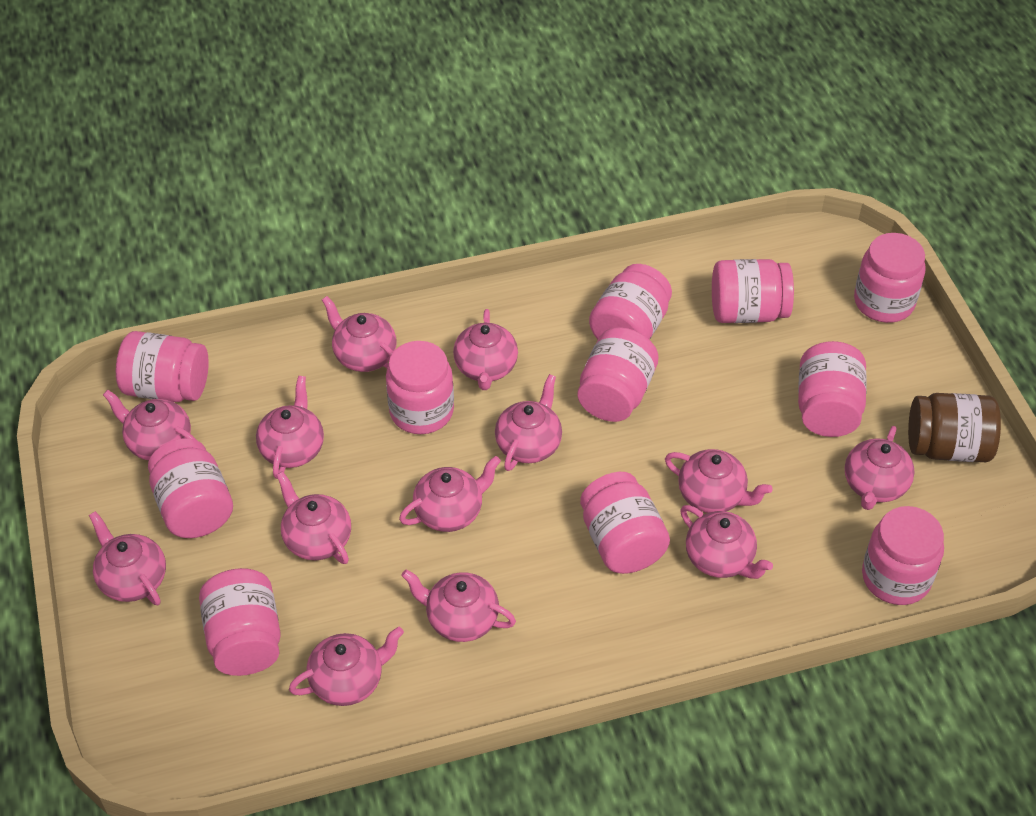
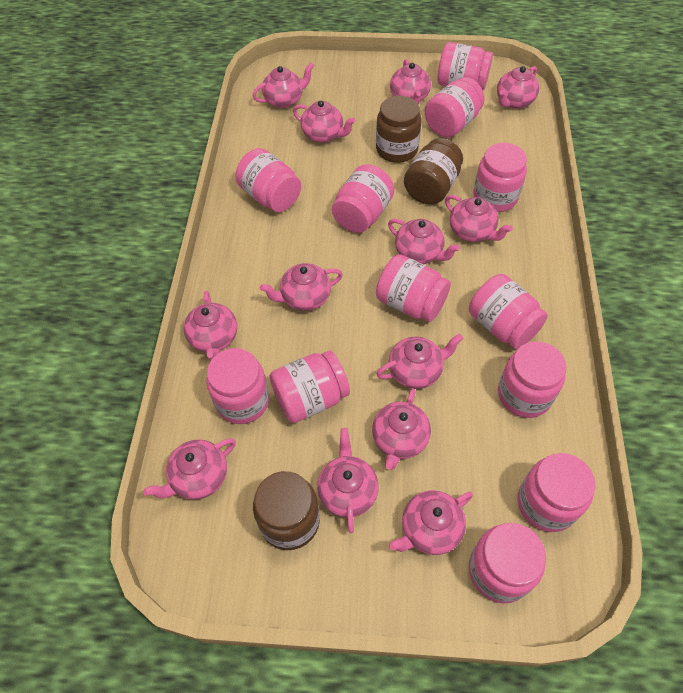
brown jar: 1 -> 3
pink jar: 11 -> 12

